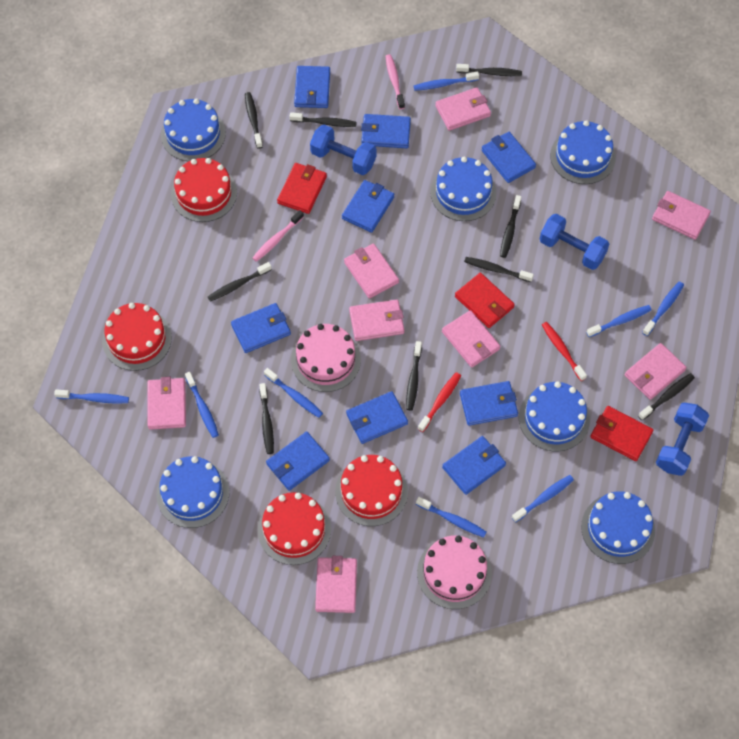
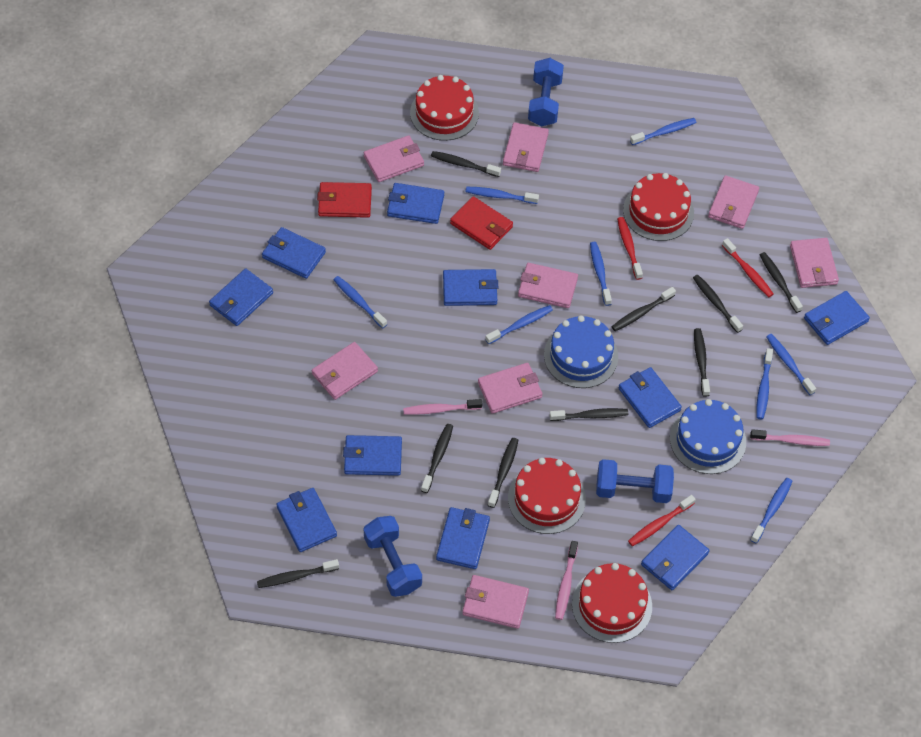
blue cake: 6 -> 2
blue wallet: 9 -> 10
pink cake: 2 -> 0
pink toothbrush: 2 -> 3
red toothbrush: 2 -> 3
red wallet: 3 -> 2

